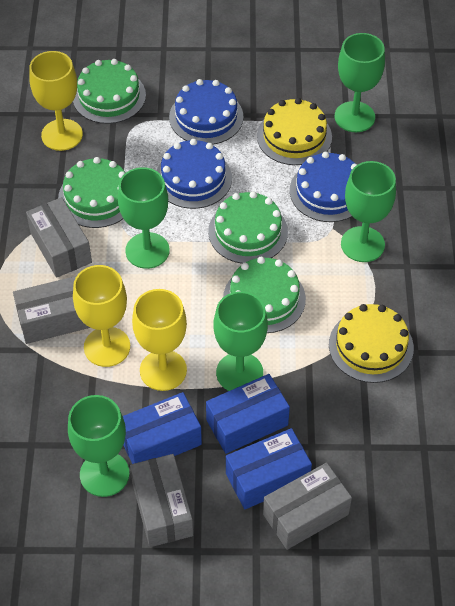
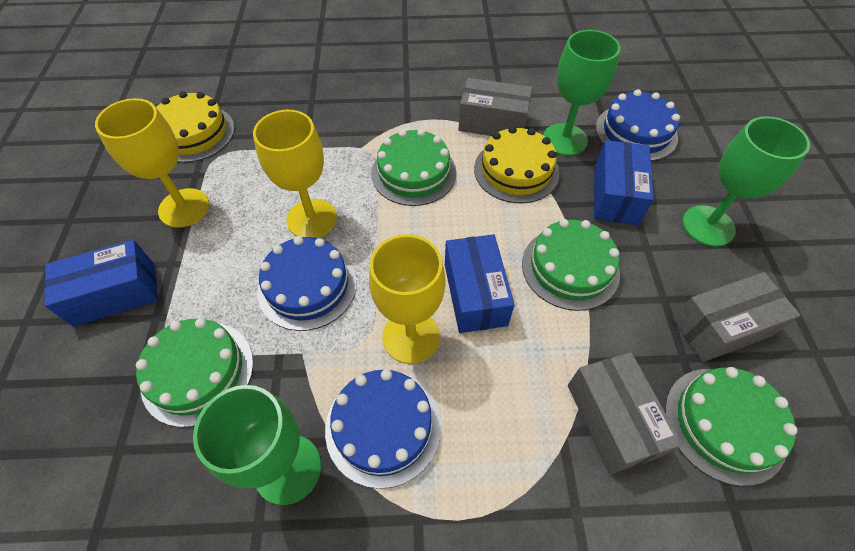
green goblet: 5 -> 3
grey box: 4 -> 3

